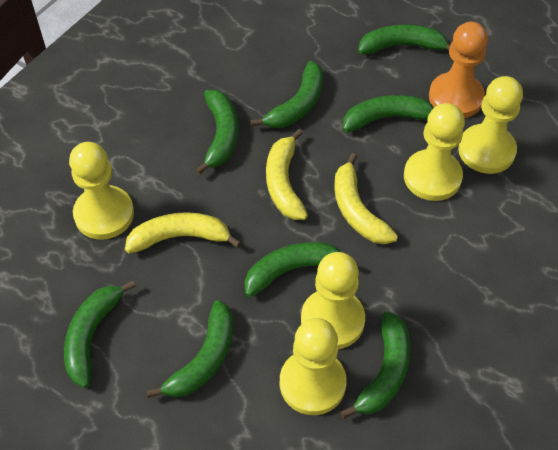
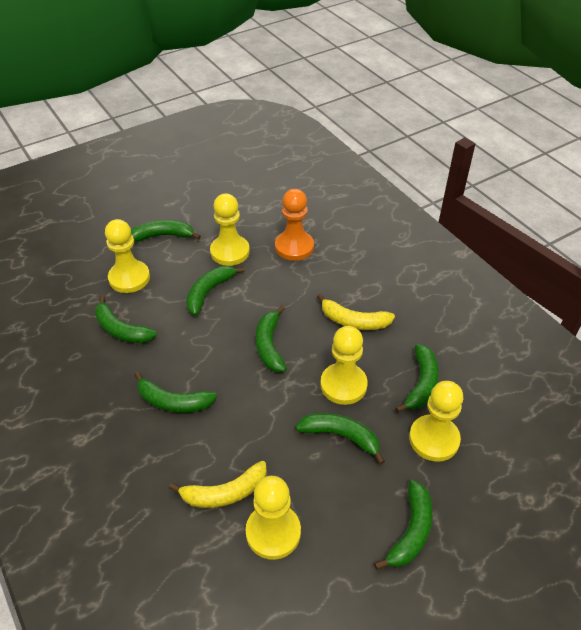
yellow banana: 3 -> 2

